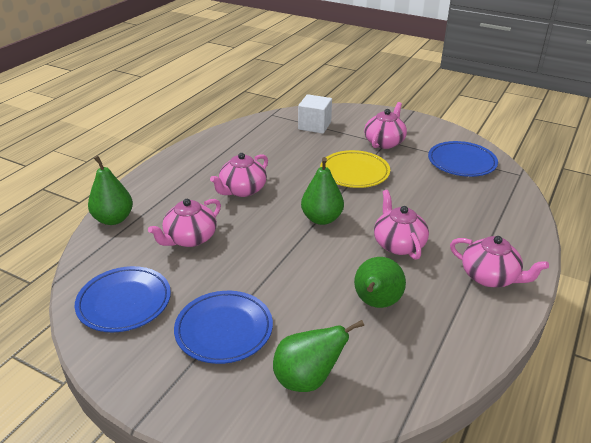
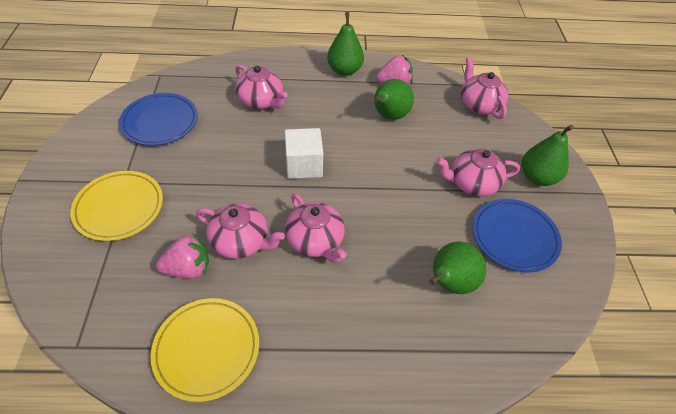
blue plate: 3 -> 2
pink strawberry: 0 -> 2
yellow plate: 1 -> 2

